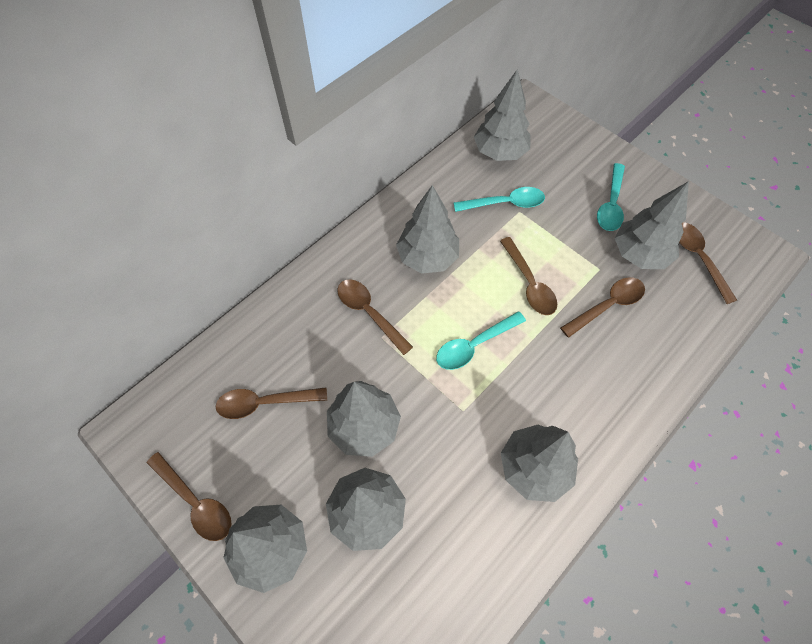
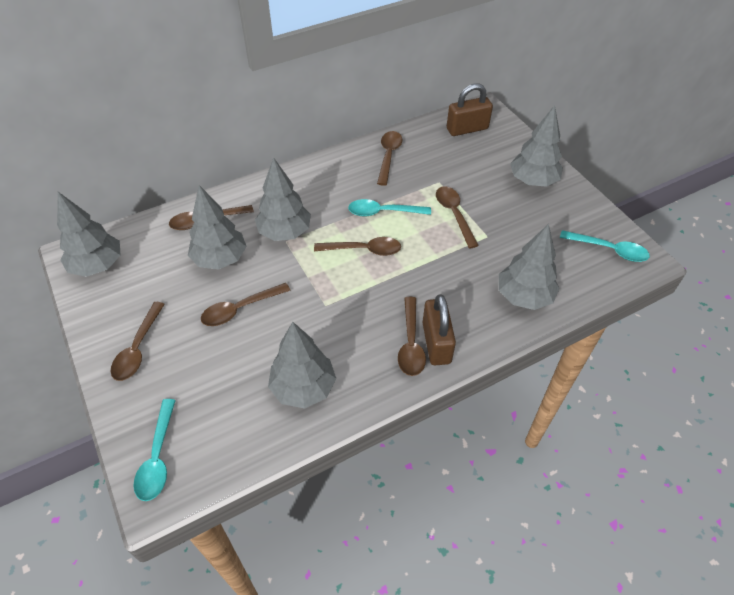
brown padlock: 0 -> 2
brown spoon: 6 -> 7
grey tree: 7 -> 6

